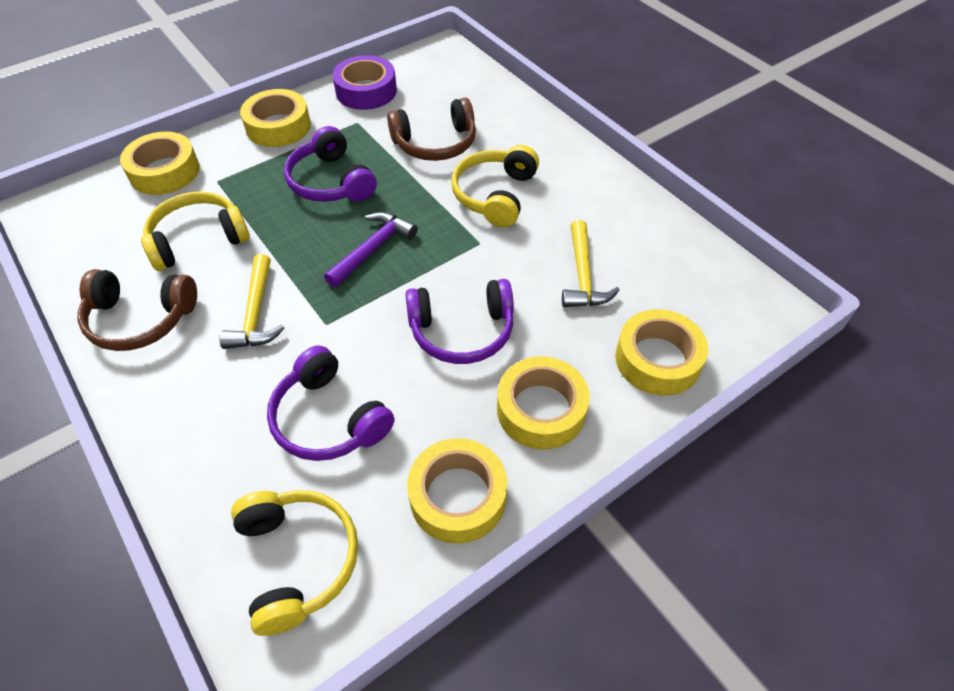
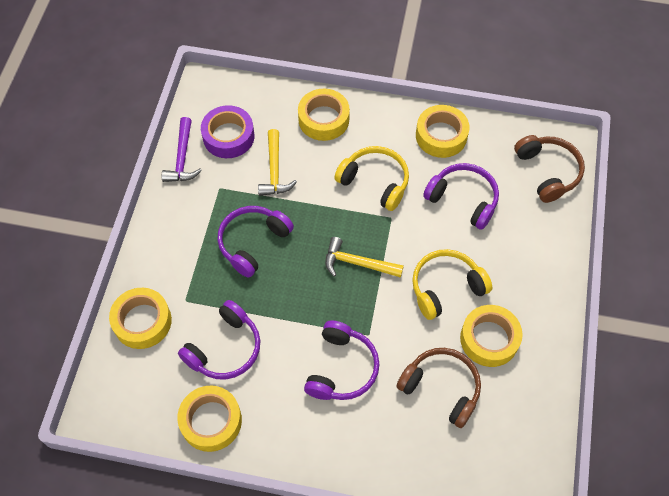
purple headphones: 3 -> 4
yellow headphones: 3 -> 2

